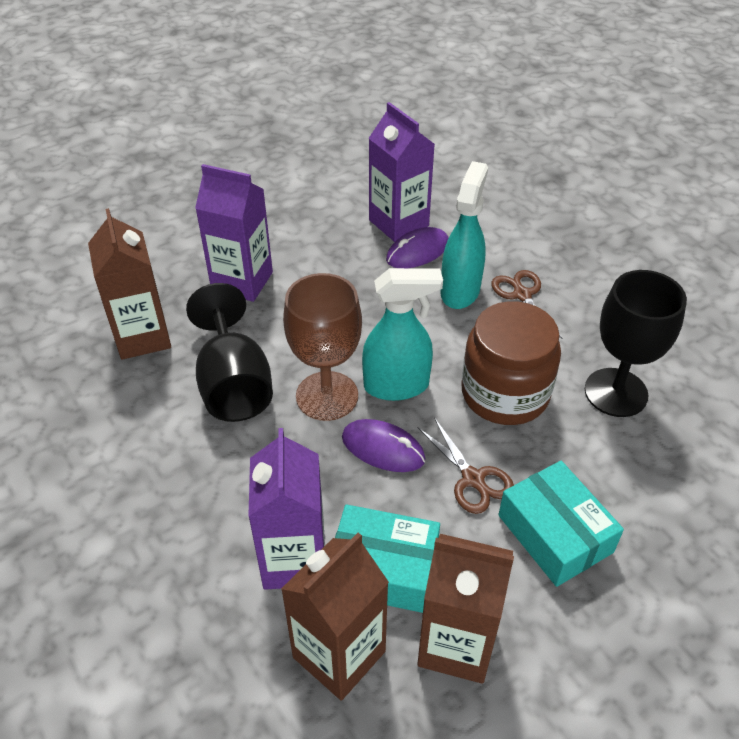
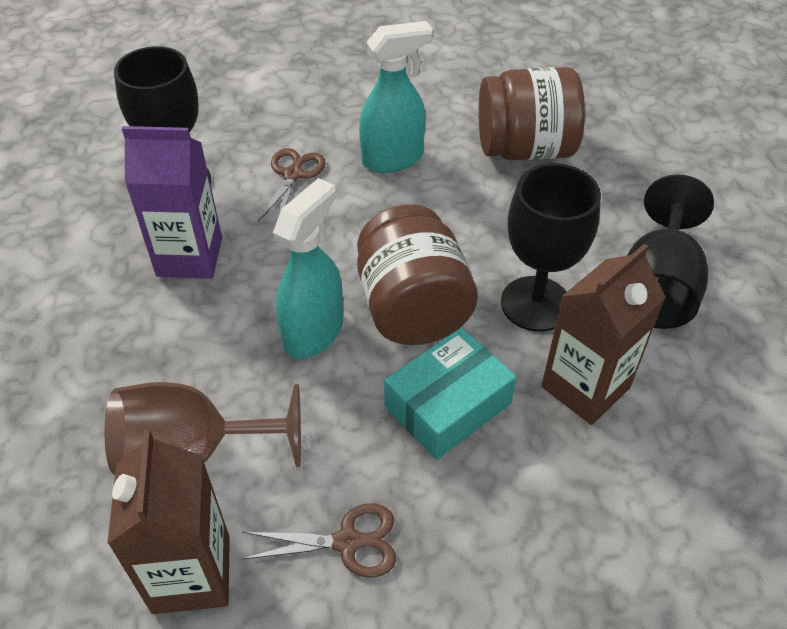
black goblet: 2 -> 3
brown carton: 3 -> 2
brown jar: 1 -> 2
purple carton: 3 -> 1
purple mouse: 2 -> 0
turquoise box: 2 -> 1

